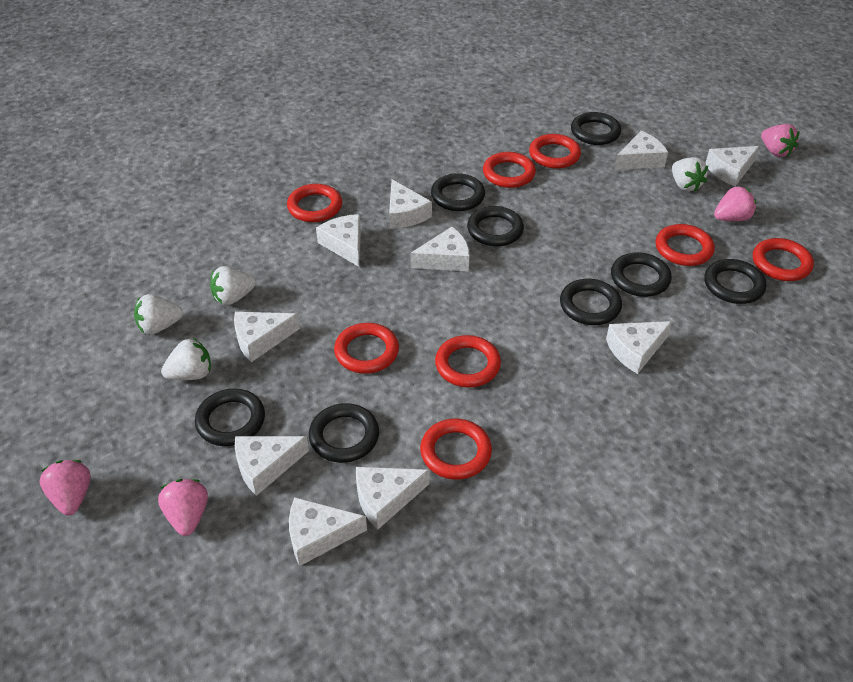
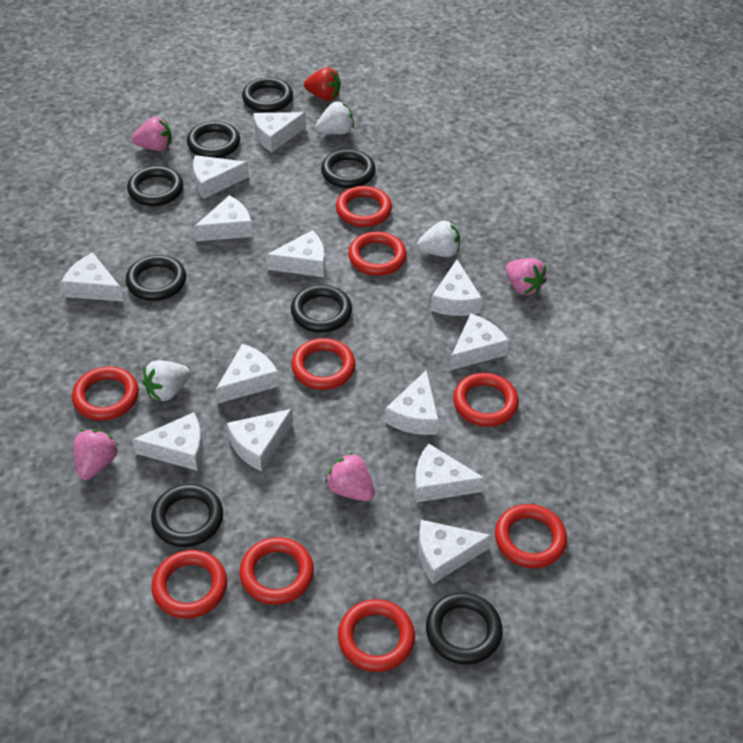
red ring: 8 -> 9
red strawberry: 0 -> 1
white cheese: 10 -> 13
white strawberry: 4 -> 3

